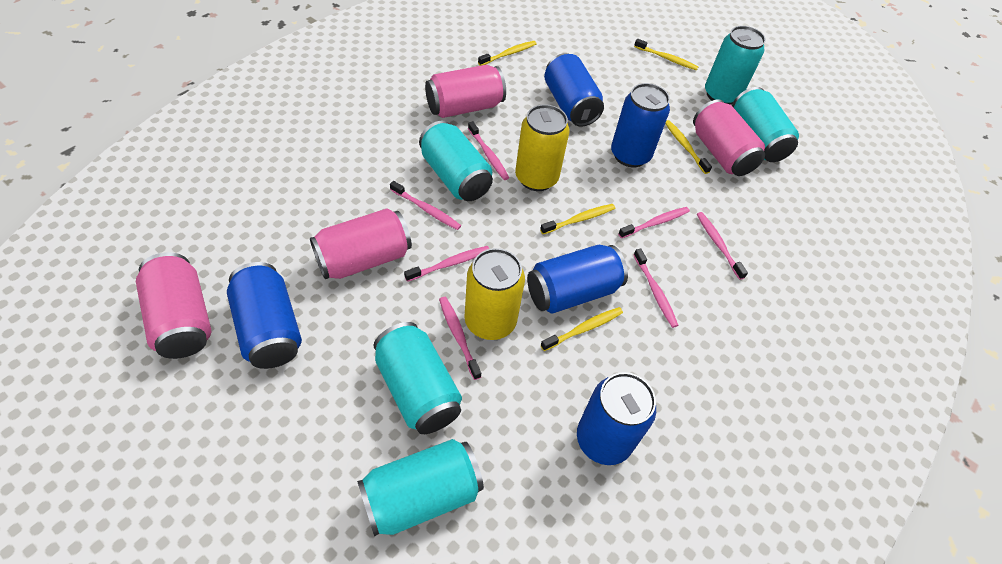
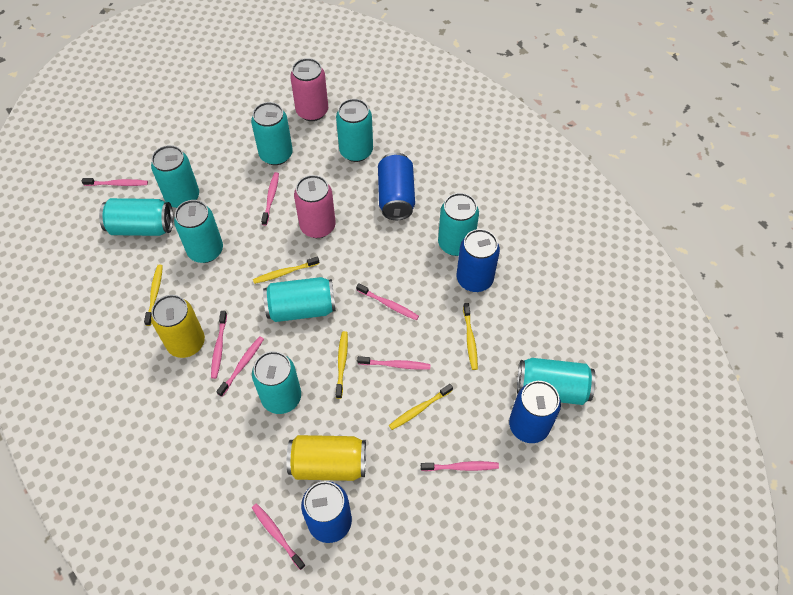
blue can: 5 -> 4
pink can: 4 -> 2
pink toothbrush: 7 -> 8
turquoise can: 5 -> 9

